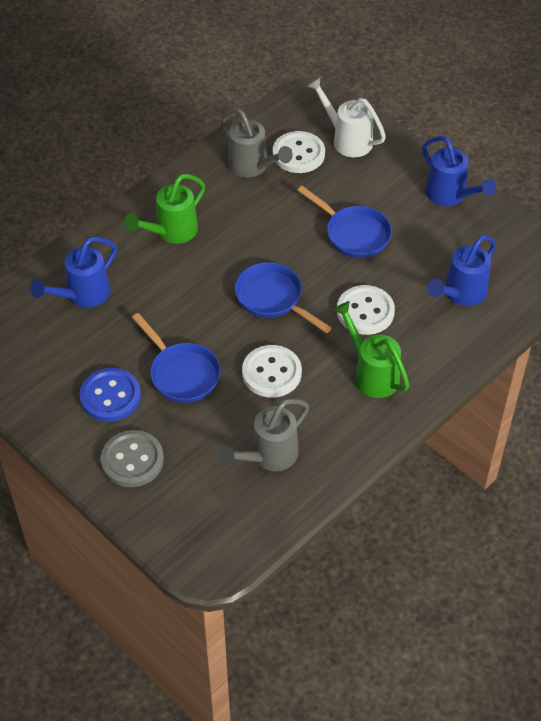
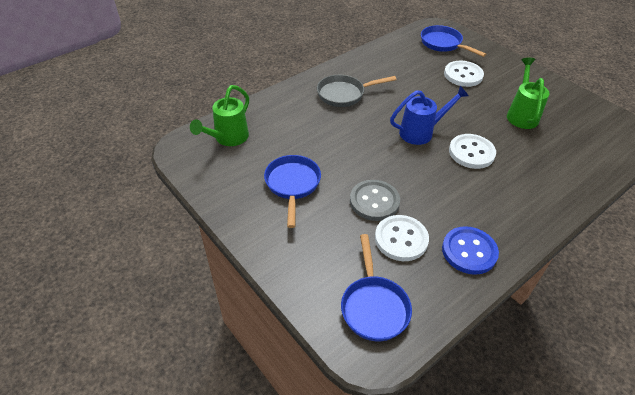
blue watering can: 3 -> 1
grey pan: 0 -> 1
grey watering can: 2 -> 0
white watering can: 1 -> 0

